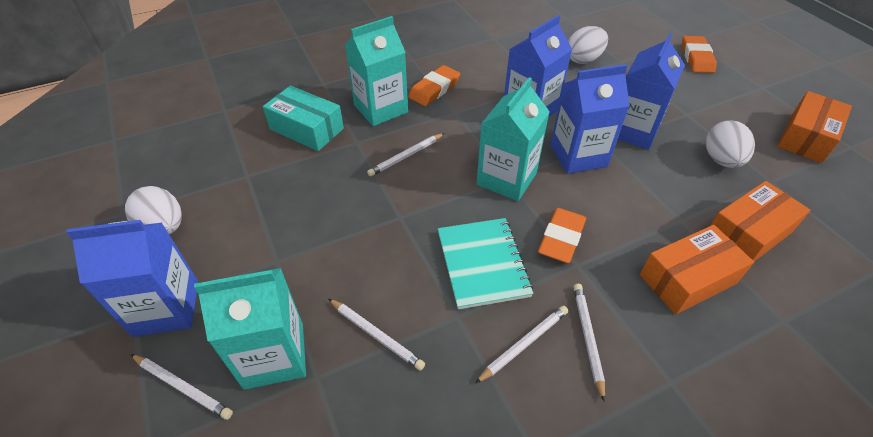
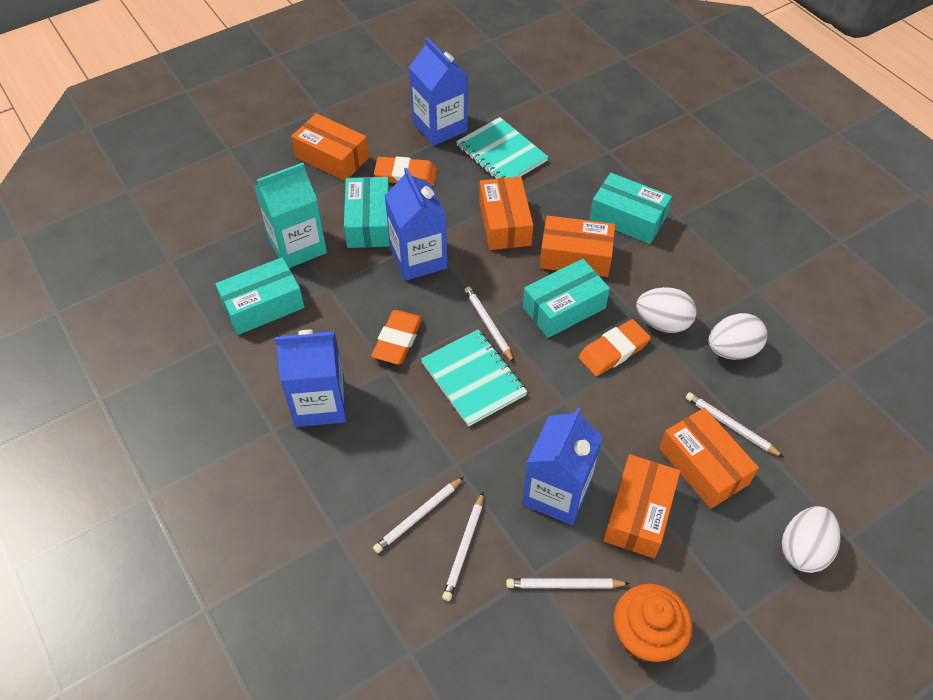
orange box: 3 -> 5
orange cupcake: 0 -> 1
turquoise box: 1 -> 4
turquoise carton: 3 -> 1
turquoise notebook: 1 -> 2

